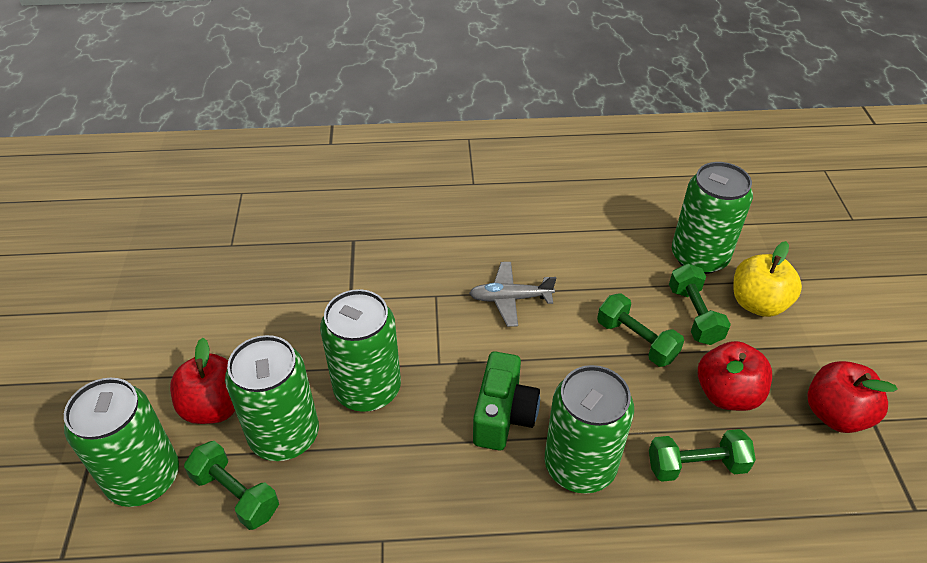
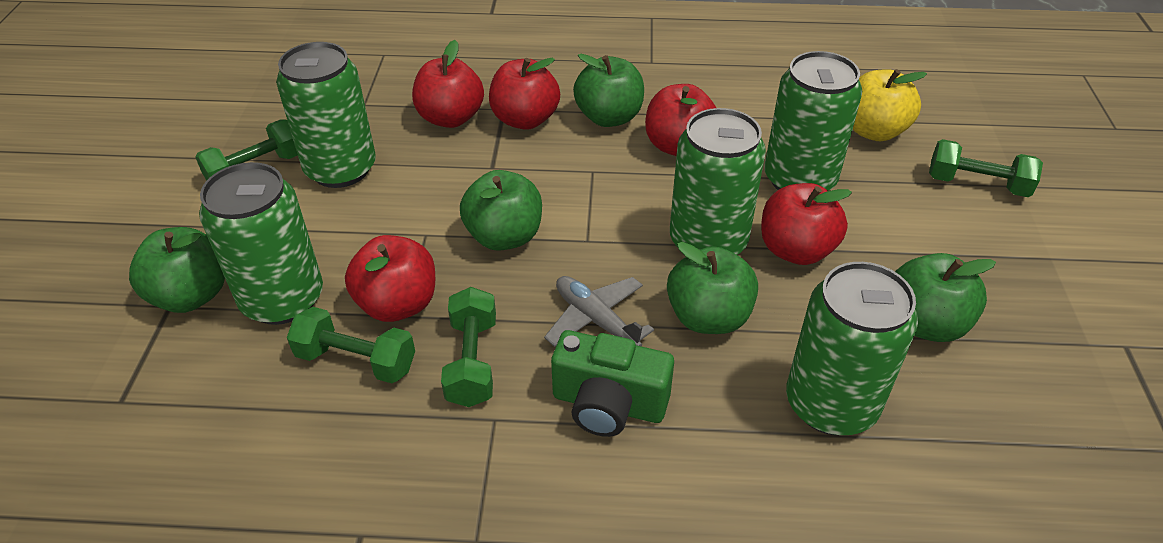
green apple: 0 -> 5
red apple: 3 -> 5

